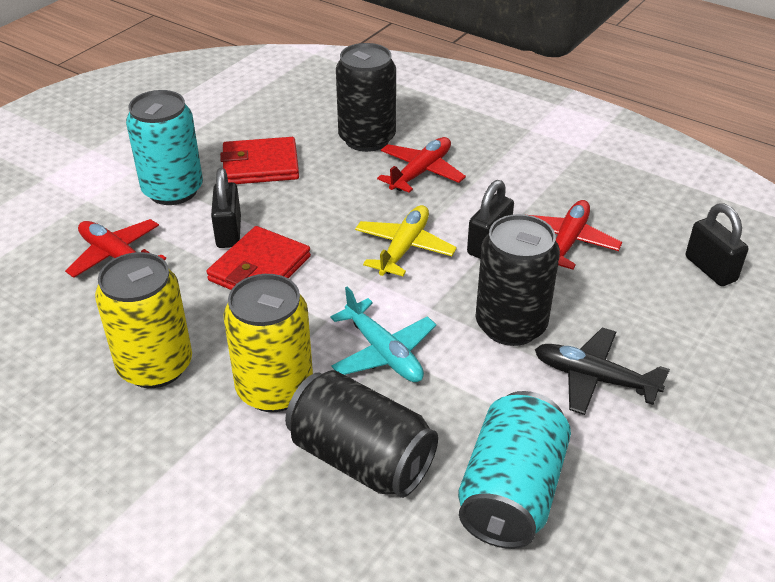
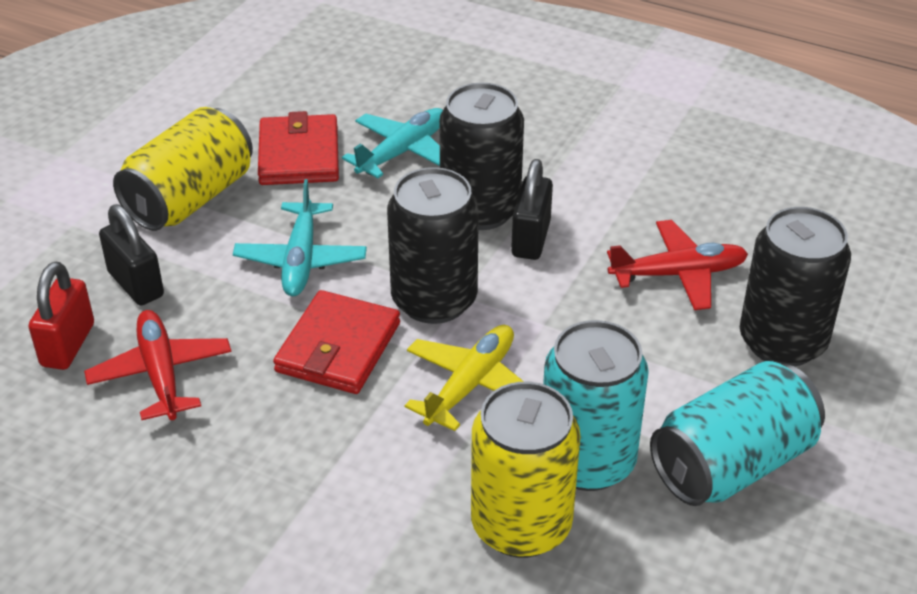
black padlock: 3 -> 2
black plane: 1 -> 0
red padlock: 0 -> 1
red plane: 3 -> 2
turquoise plane: 1 -> 2

